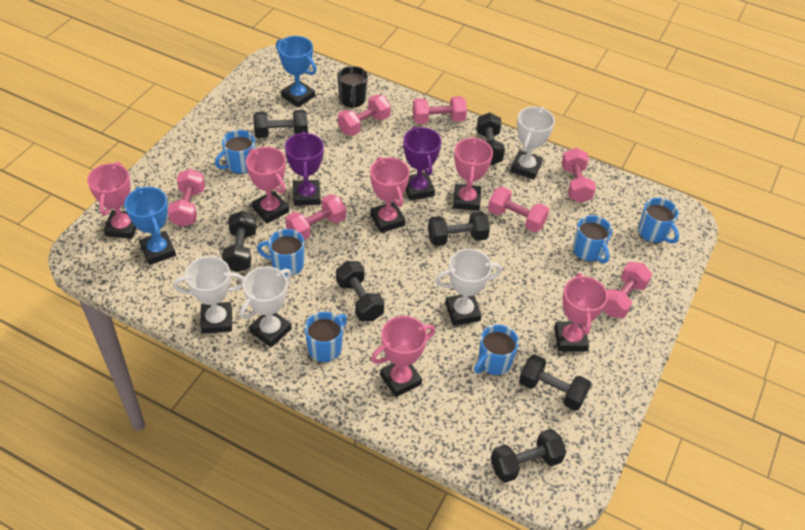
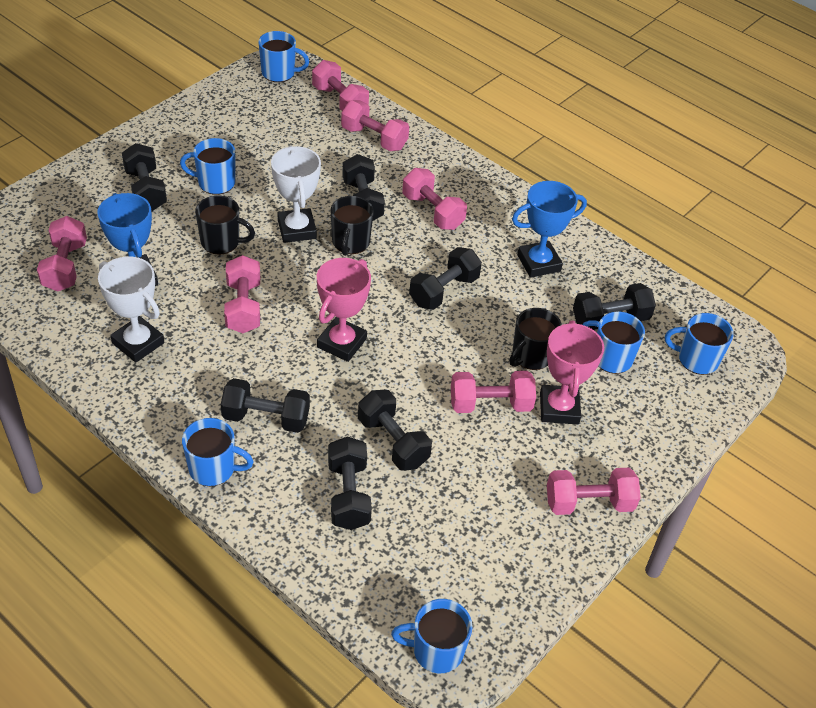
black mug: 1 -> 3
pink trophy: 6 -> 2
purple trophy: 2 -> 0
white trophy: 4 -> 2

